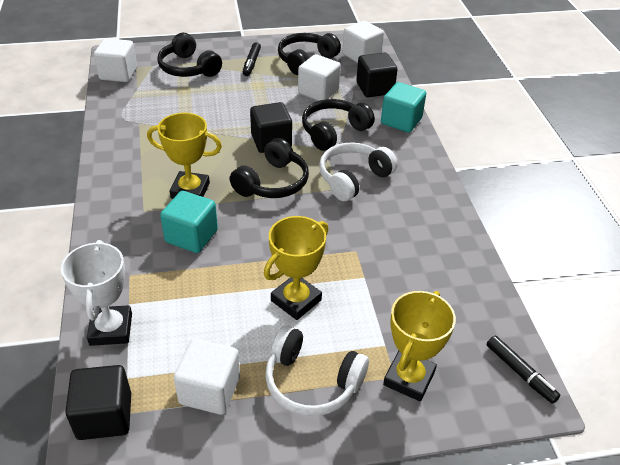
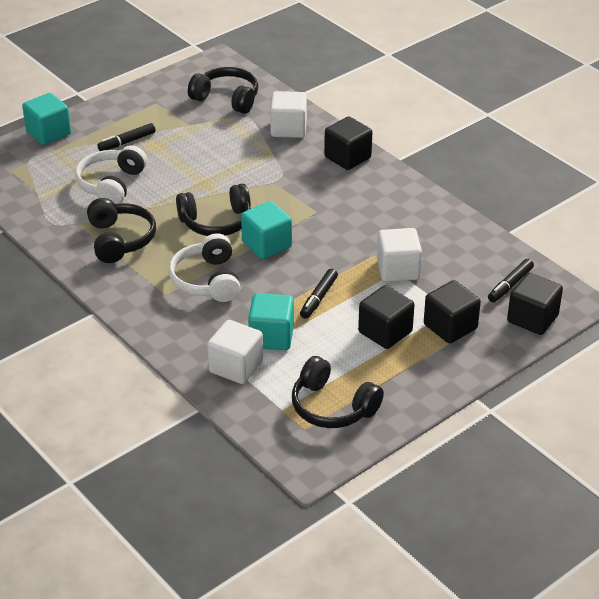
black cube: 3 -> 4
black marker: 2 -> 3
turquoise cube: 2 -> 3
white cube: 4 -> 3
white trophy: 1 -> 0
yellow trophy: 3 -> 0

